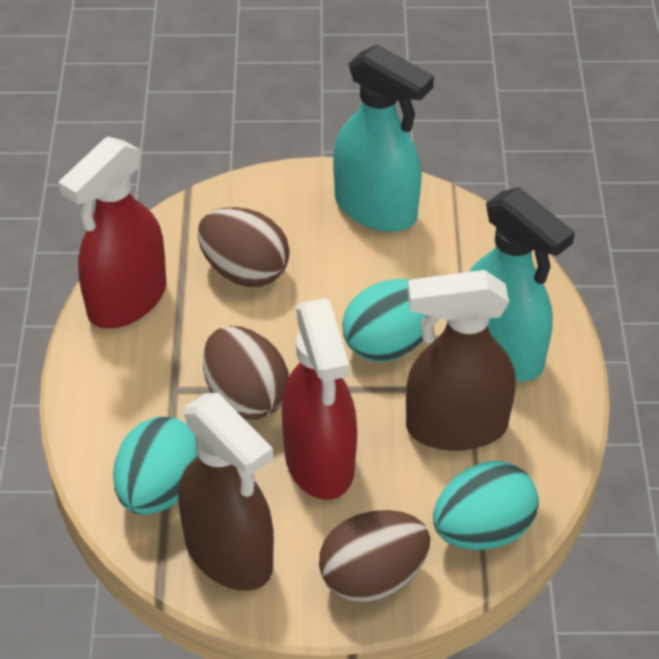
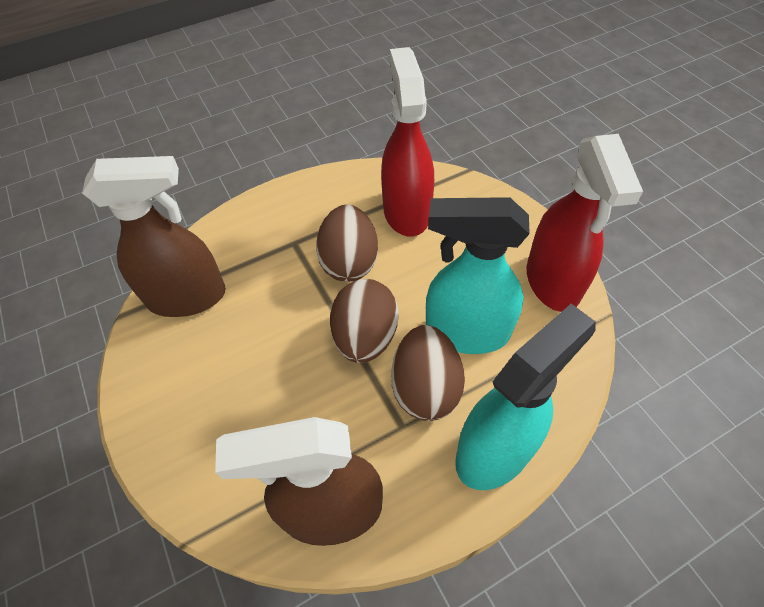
turquoise egg: 3 -> 0

